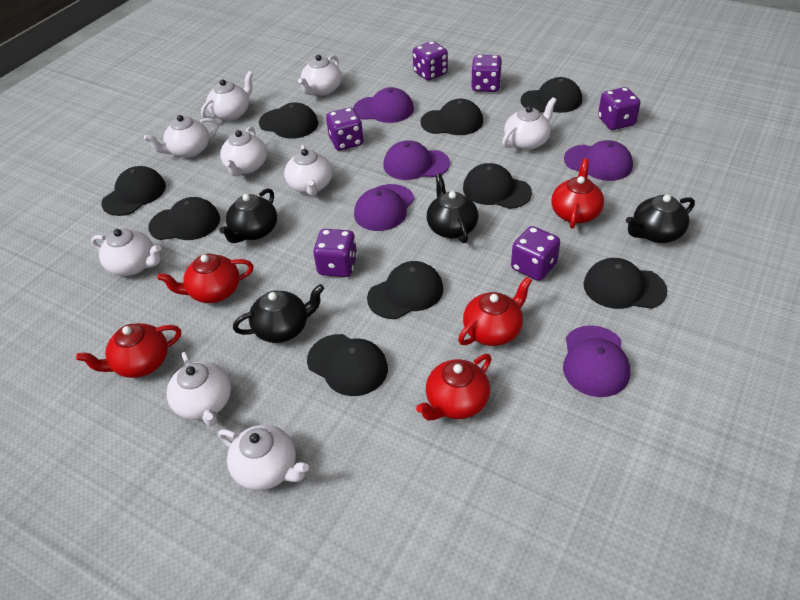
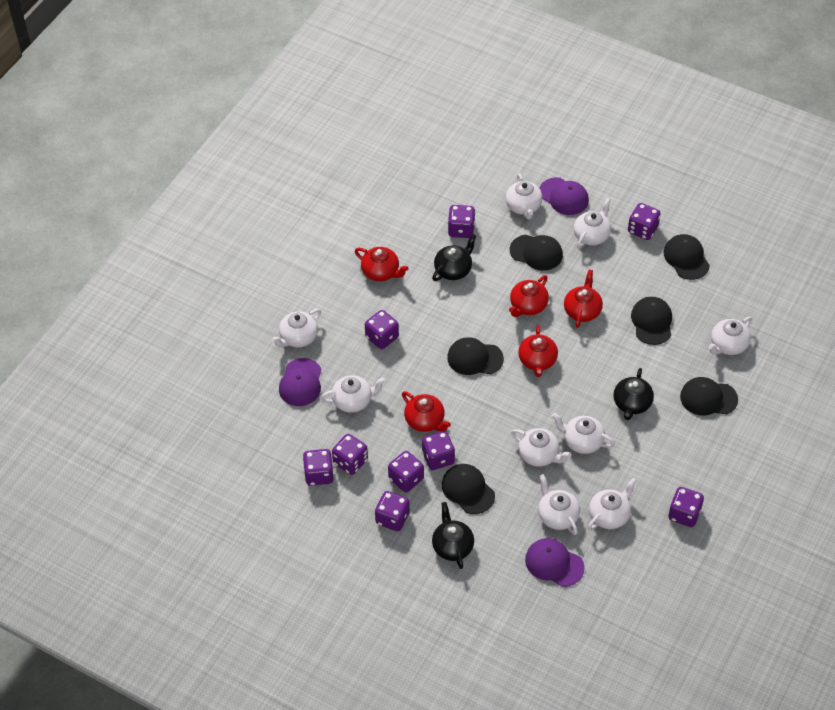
black cap: 9 -> 6
black teapot: 4 -> 3
purple cap: 5 -> 3
purple dice: 6 -> 9

